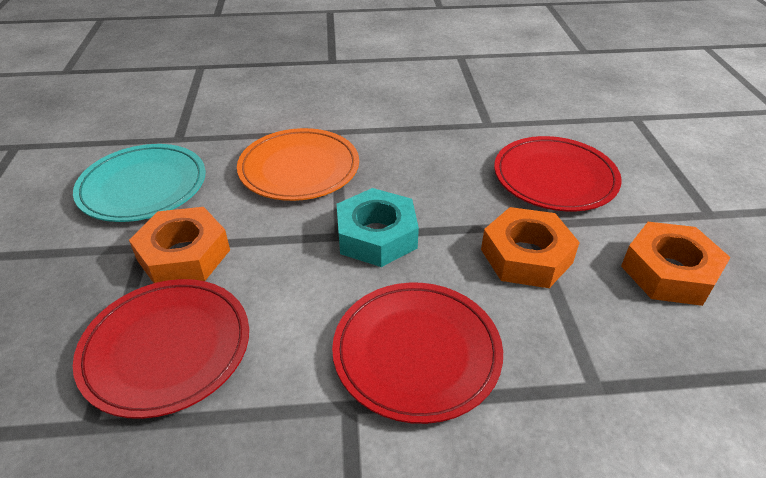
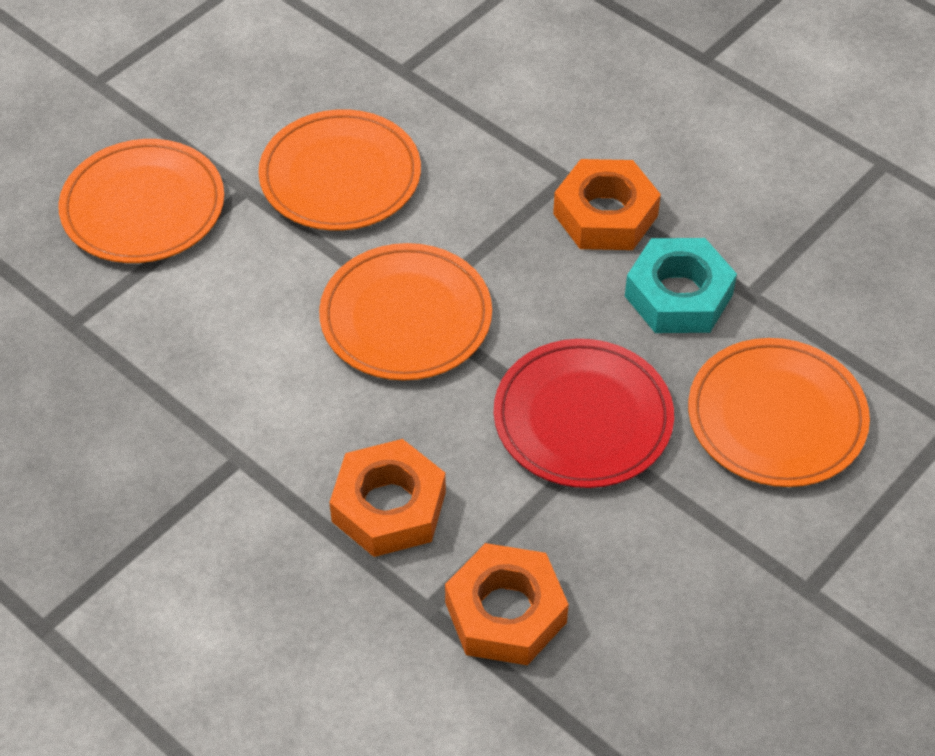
orange plate: 1 -> 4
red plate: 3 -> 1
turquoise plate: 1 -> 0

